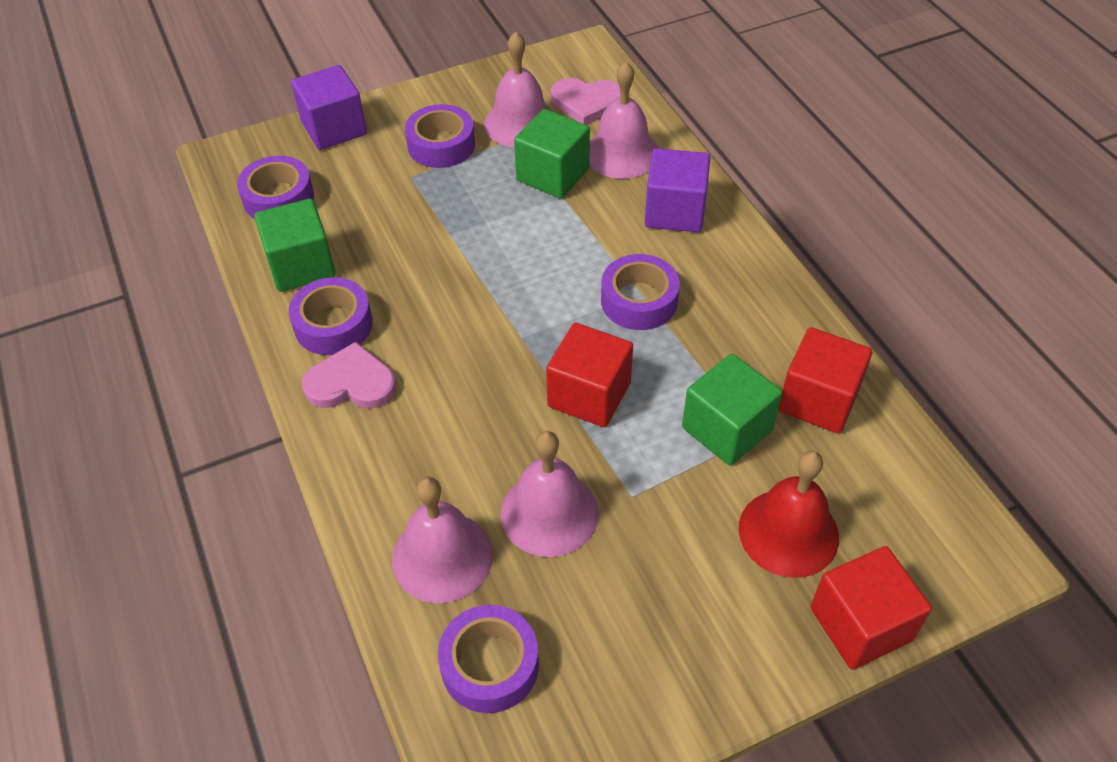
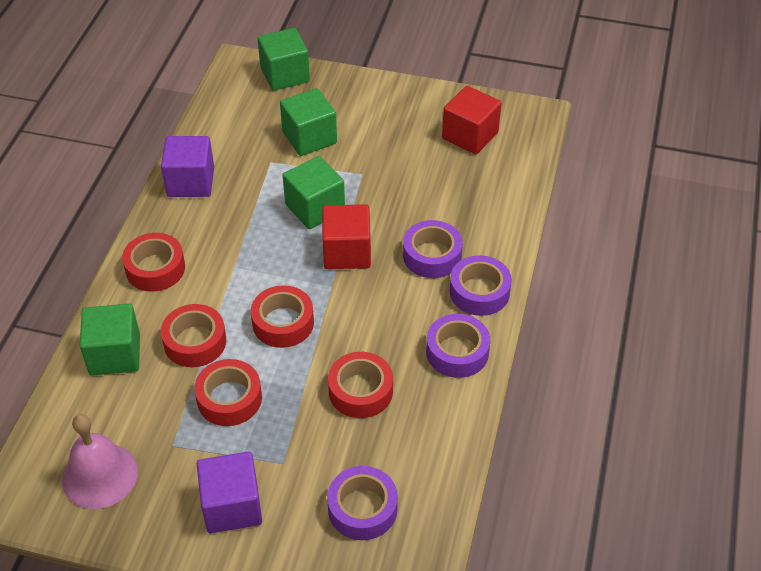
green cube: 3 -> 4
pink bell: 4 -> 1
pink heart: 2 -> 0
purple tape: 5 -> 4
red bell: 1 -> 0
red cube: 3 -> 2
red tape: 0 -> 5

